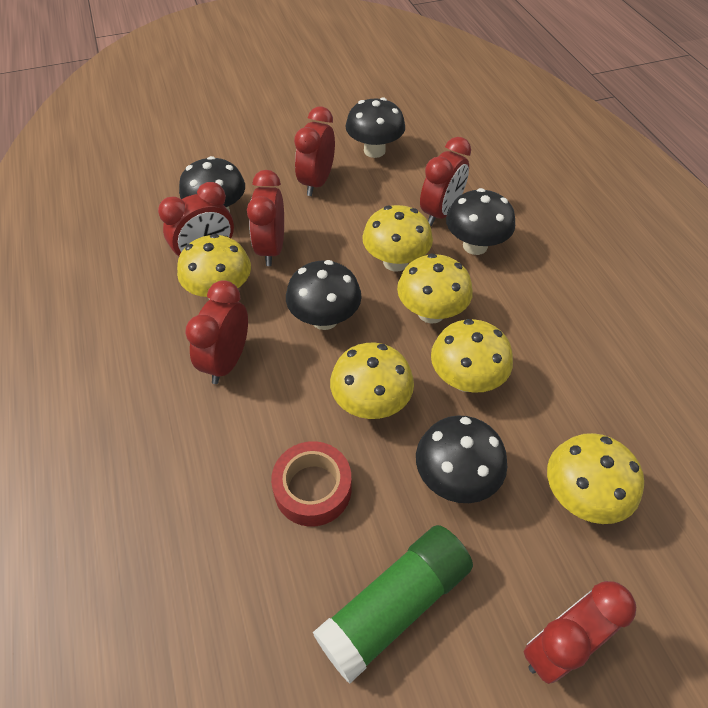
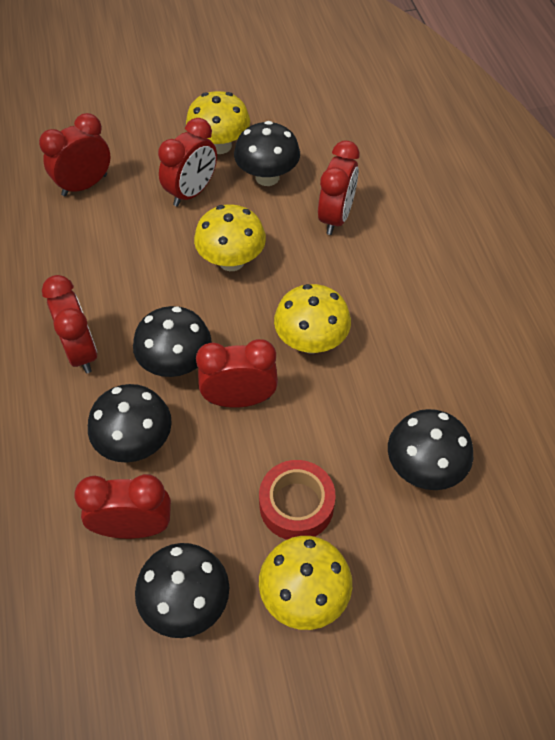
green glue stick: 1 -> 0
yellow mushroom: 6 -> 4

